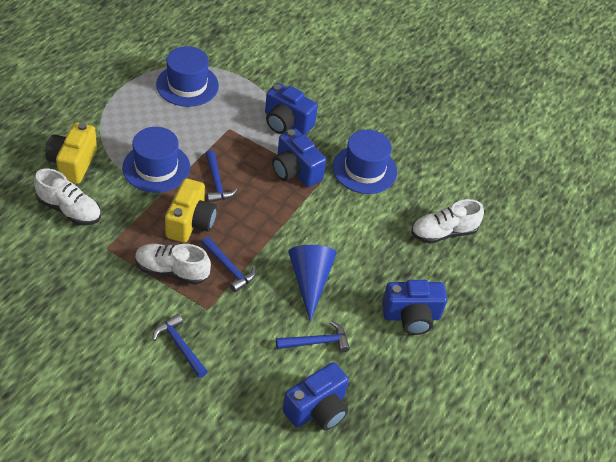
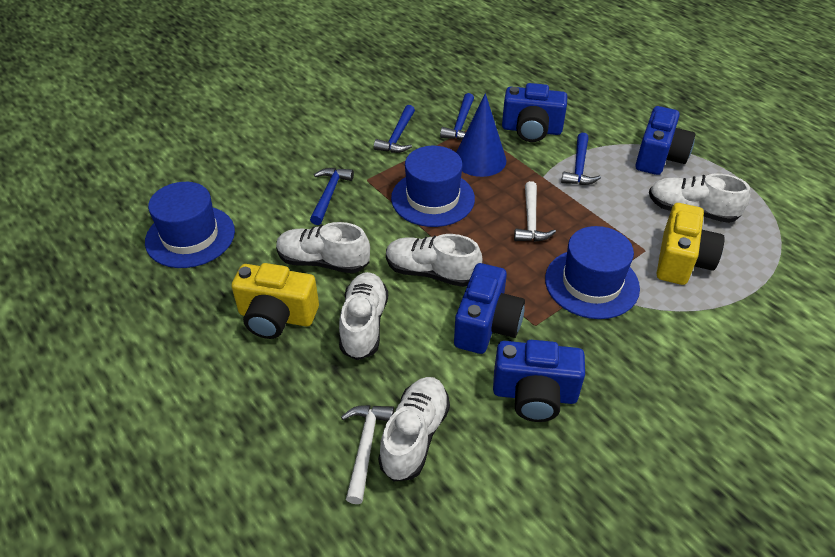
white hammer: 0 -> 2
white shoe: 3 -> 5

